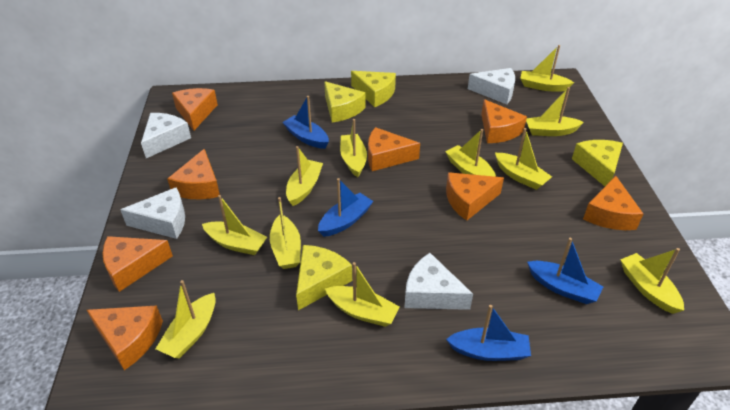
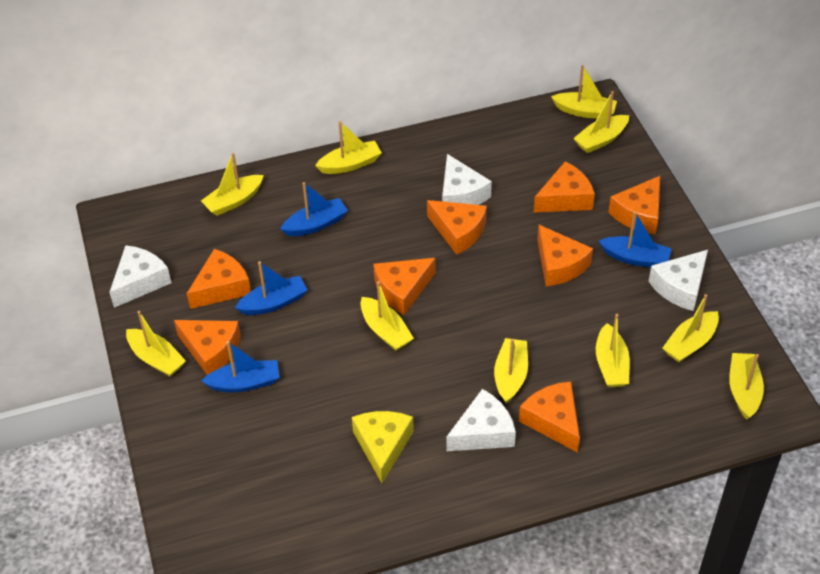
yellow boat: 11 -> 10
yellow cheese: 4 -> 1

